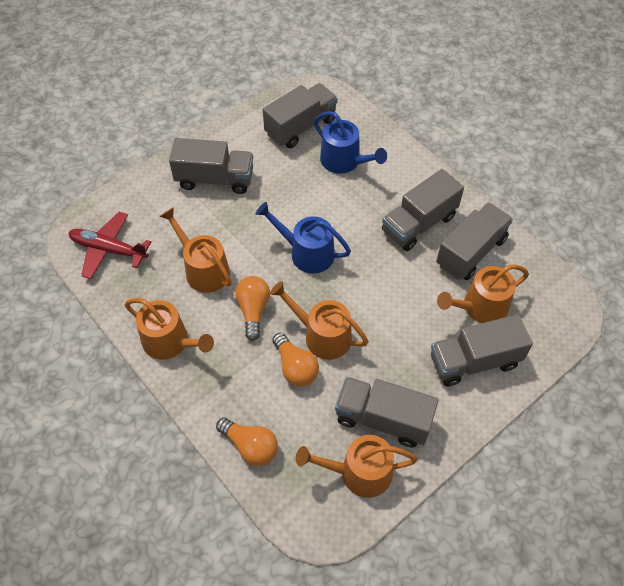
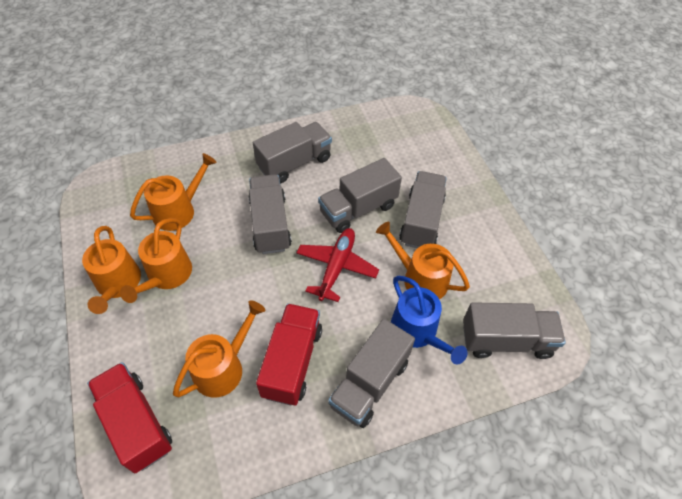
blue watering can: 2 -> 1
orange light bulb: 3 -> 0
red truck: 0 -> 2

